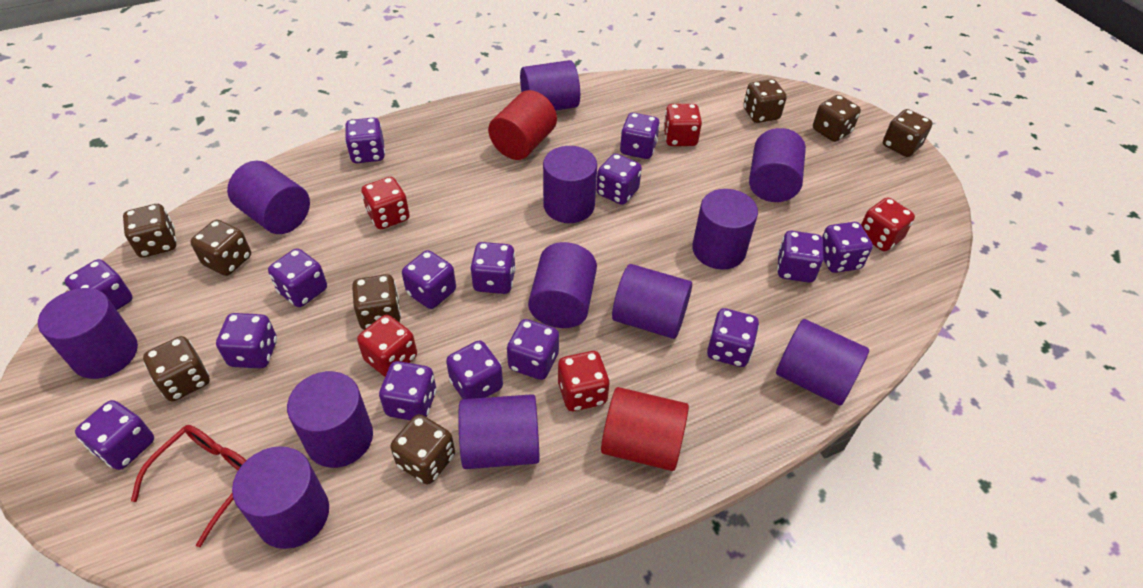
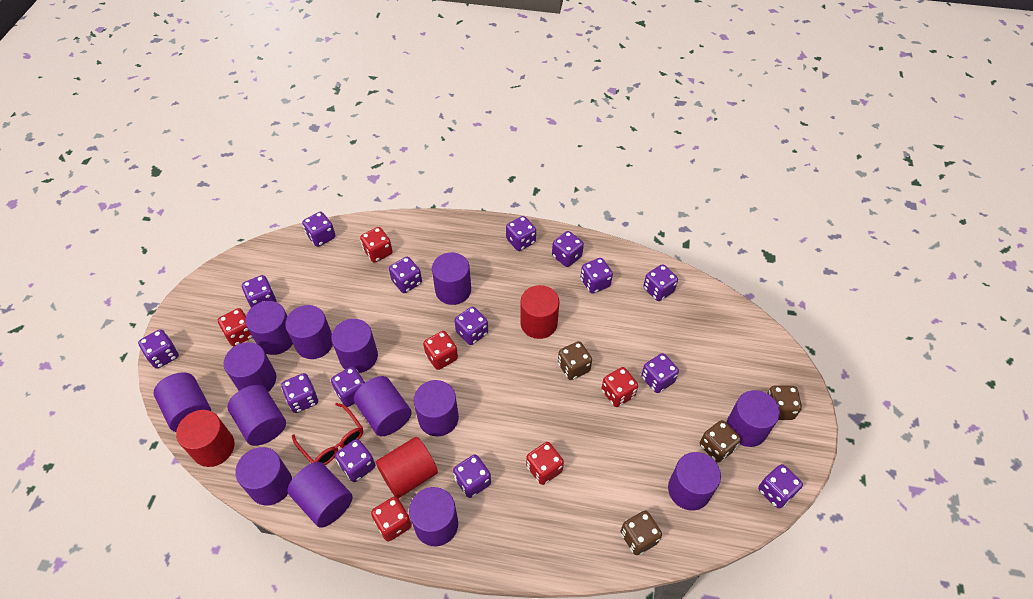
brown dice: 8 -> 4
purple cylinder: 12 -> 14
red cylinder: 2 -> 3
red dice: 5 -> 6

